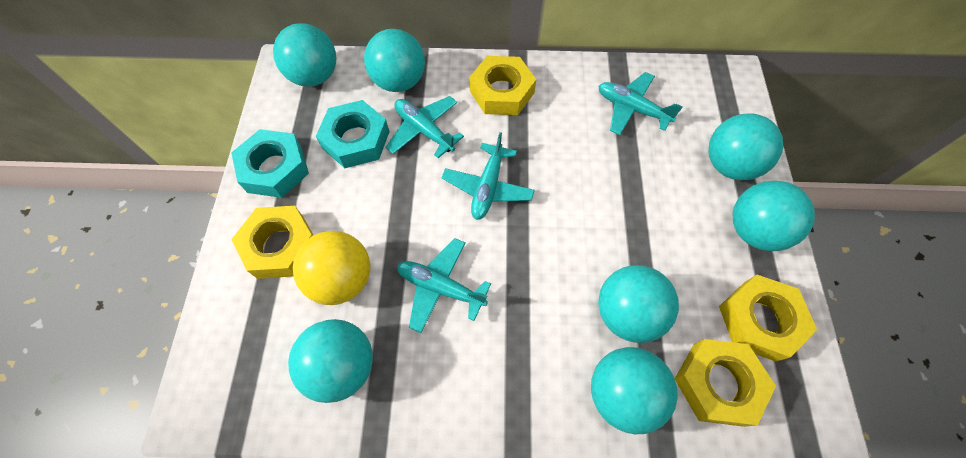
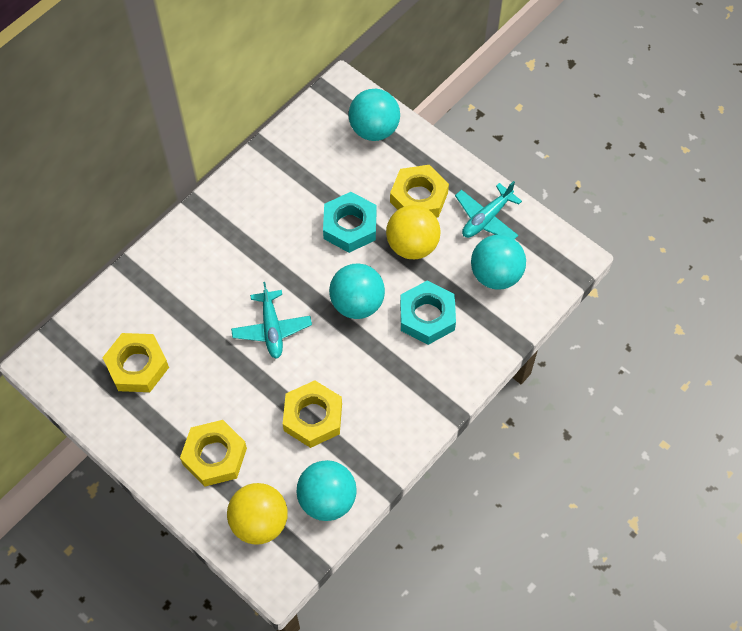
turquoise ball: 7 -> 4
turquoise plane: 4 -> 2
yellow ball: 1 -> 2

